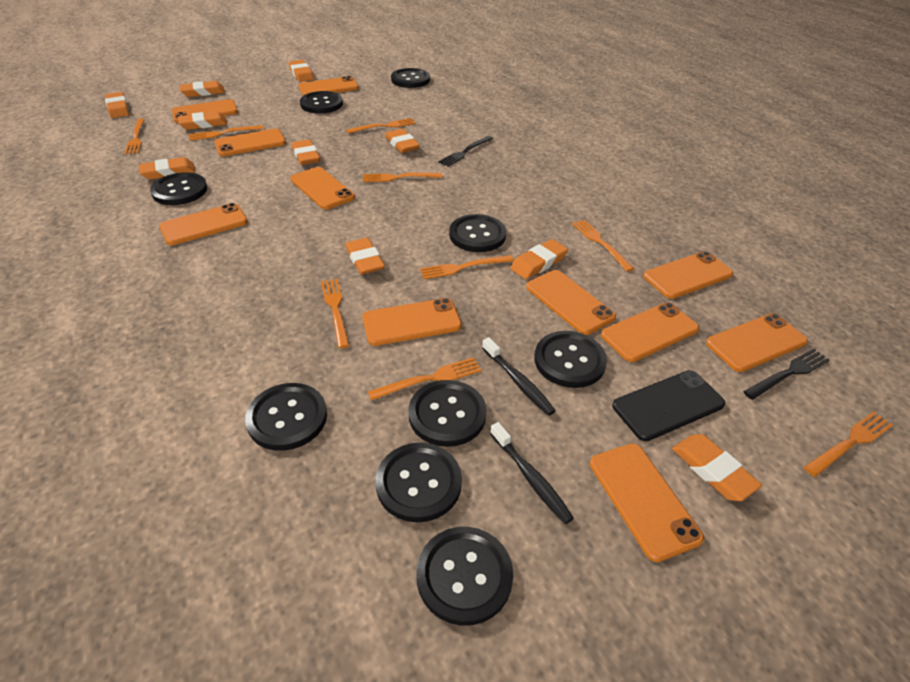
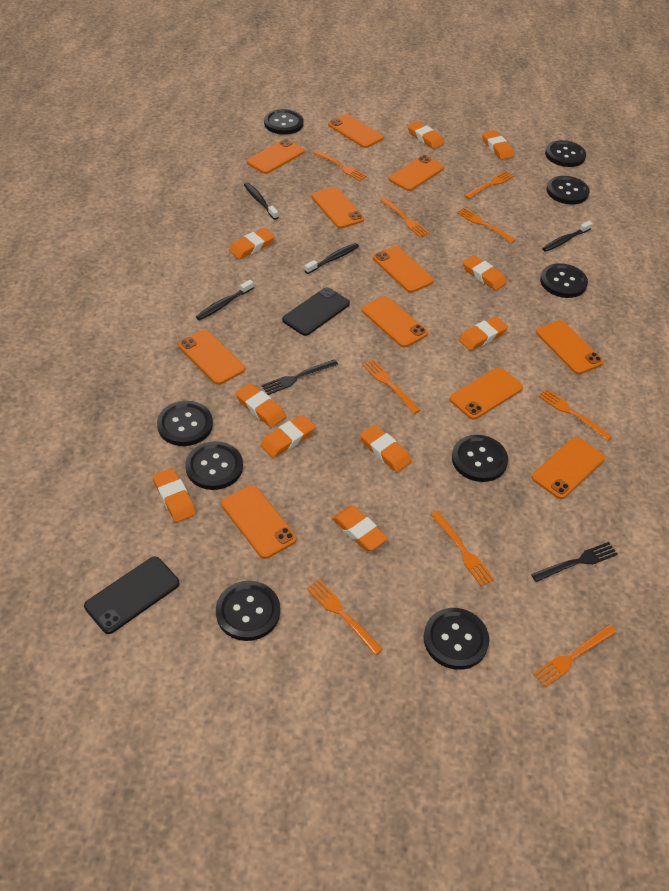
black phone: 1 -> 2
black toothbrush: 2 -> 4

